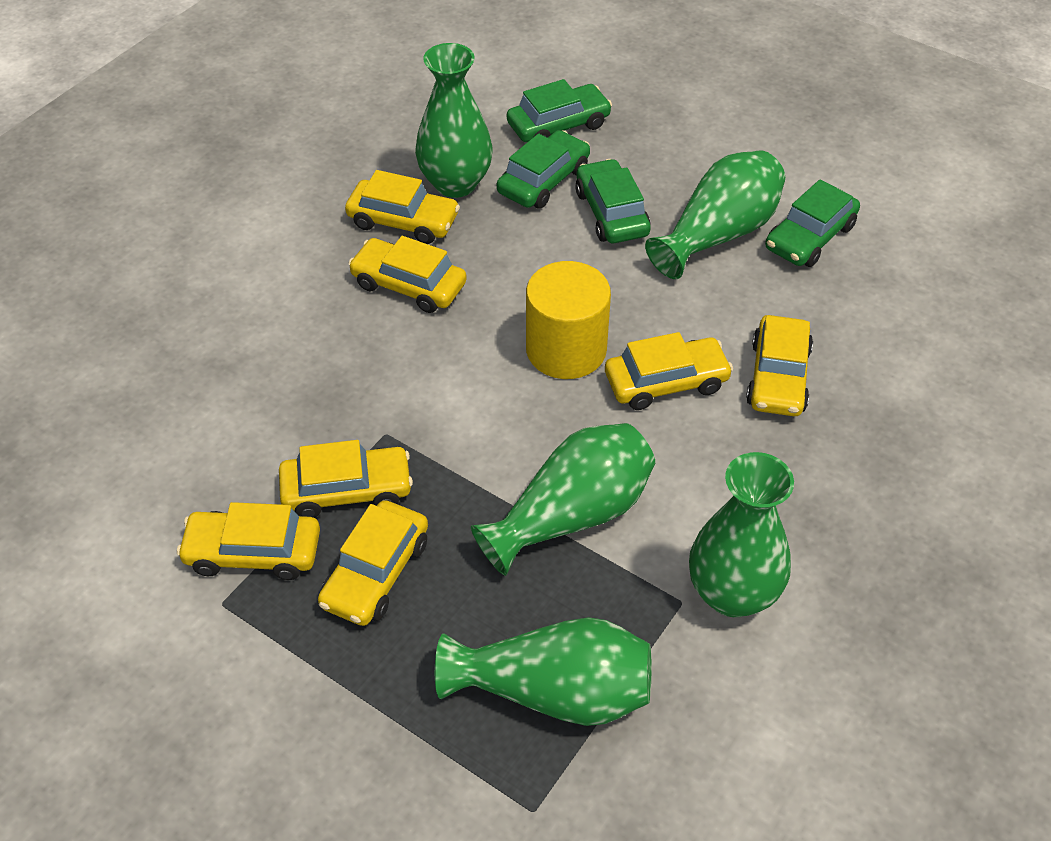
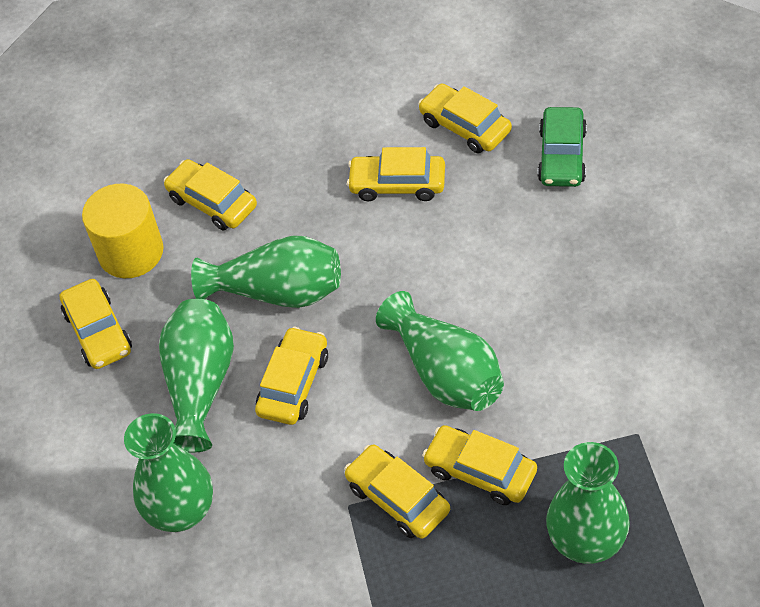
green car: 4 -> 1

